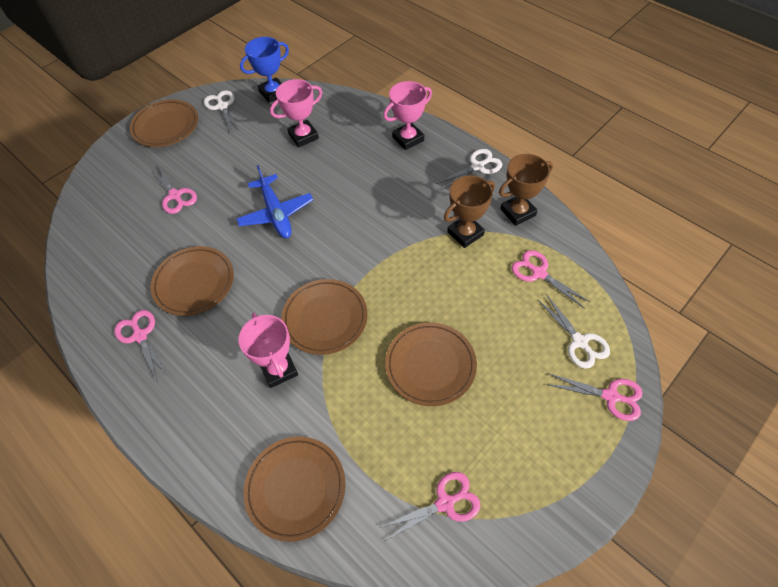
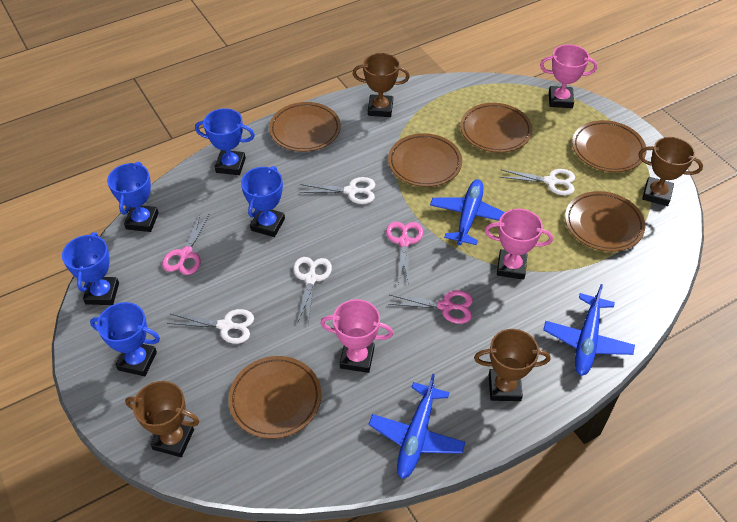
blue plane: 1 -> 3
blue trophy: 1 -> 5
brown plate: 5 -> 6
brown trophy: 2 -> 4
pink scissors: 5 -> 3
white scissors: 3 -> 4

